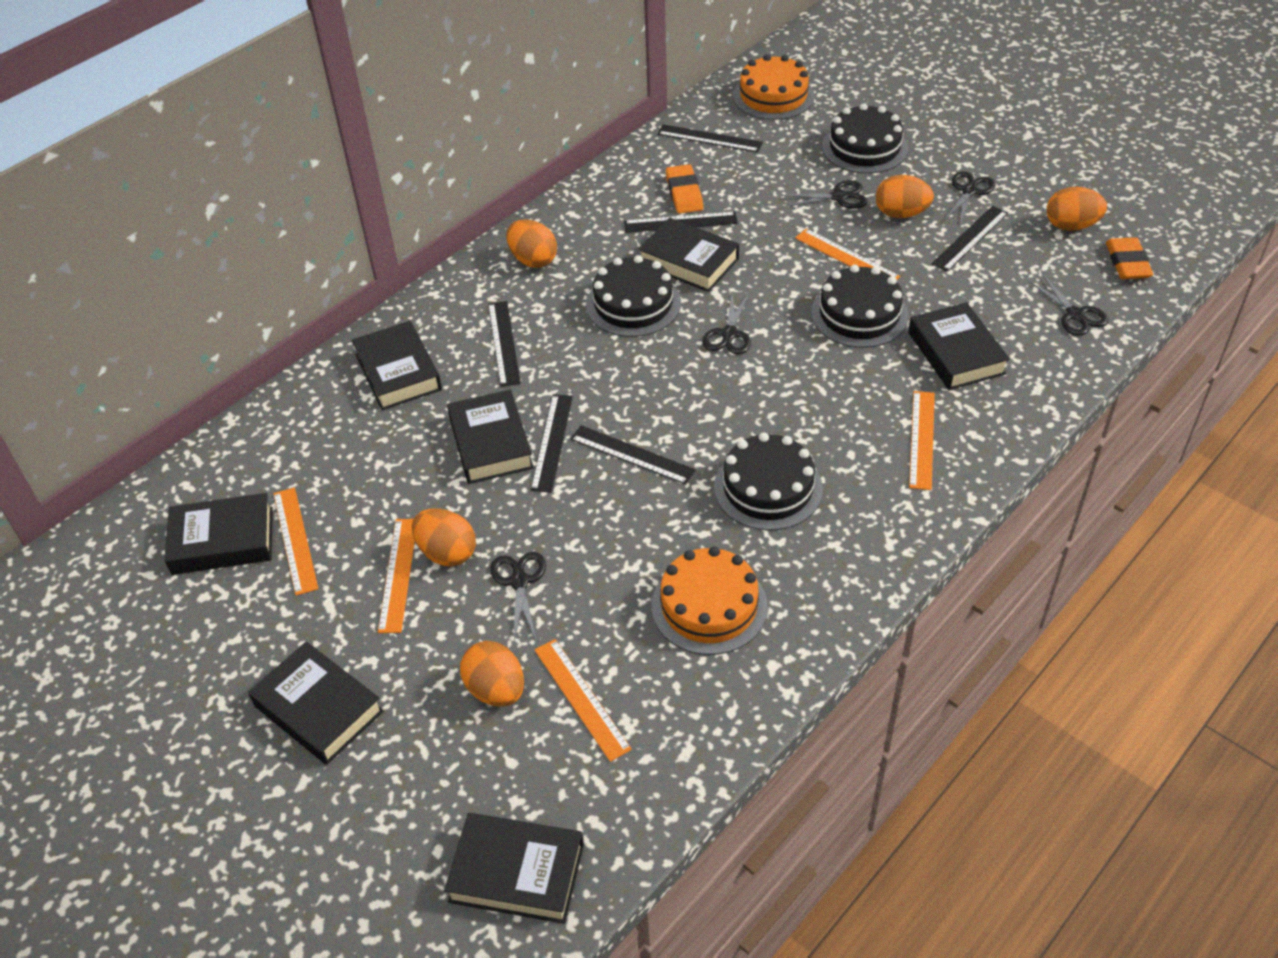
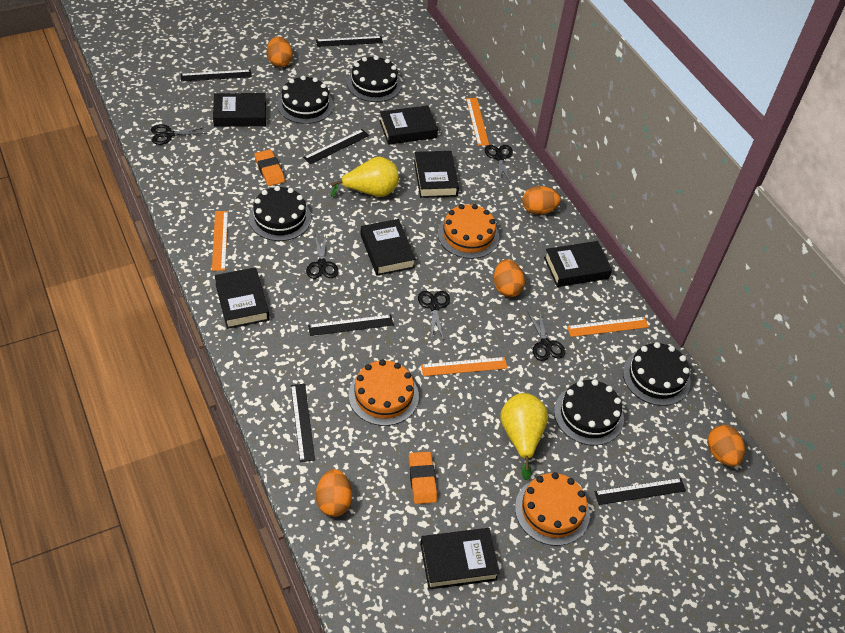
black cake: 4 -> 5
orange cake: 2 -> 3
orange ruler: 5 -> 4
yellow pear: 0 -> 2

